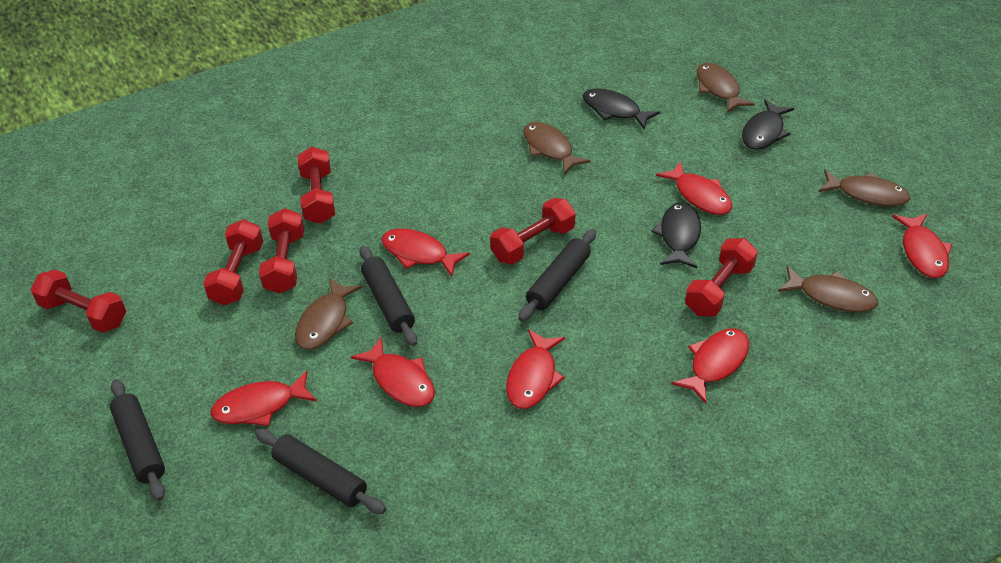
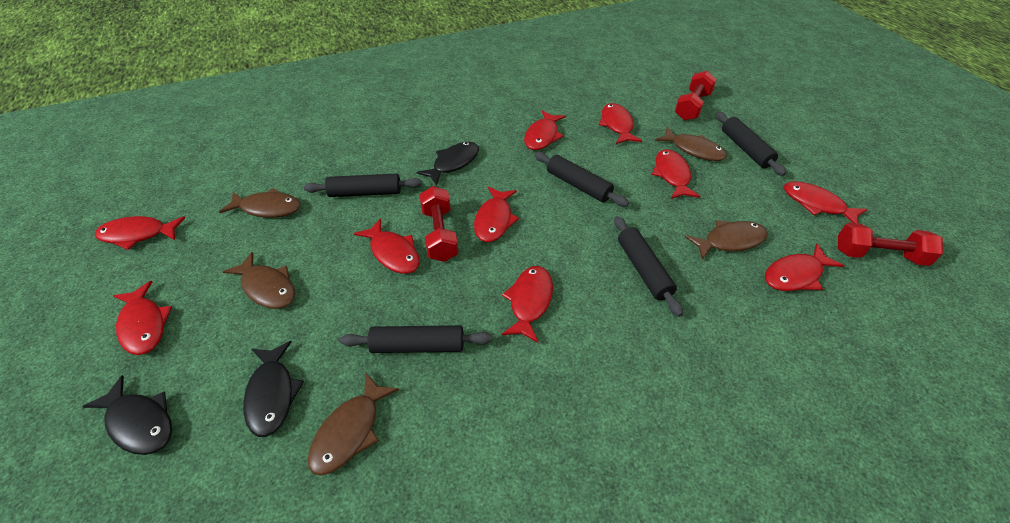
black rolling pin: 4 -> 5
red dumbbell: 6 -> 3
red fish: 7 -> 10

